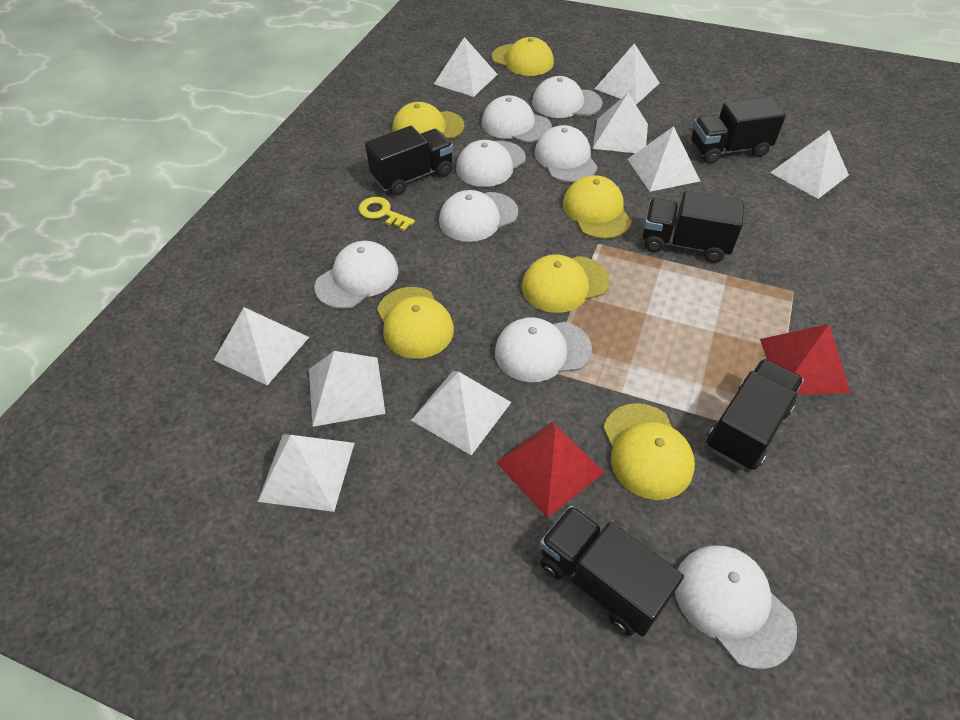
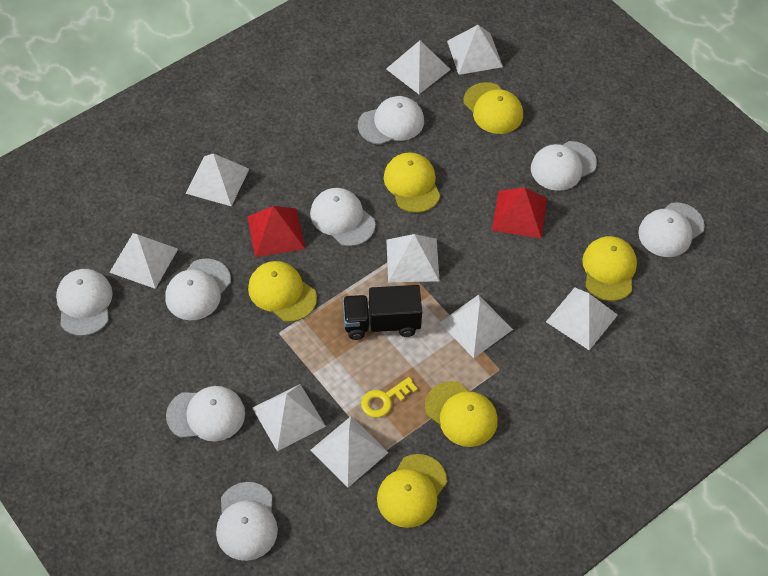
black truck: 5 -> 1

